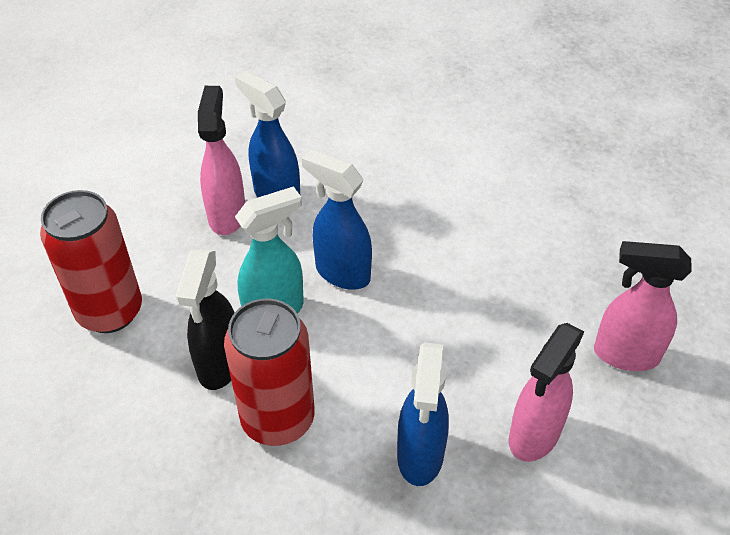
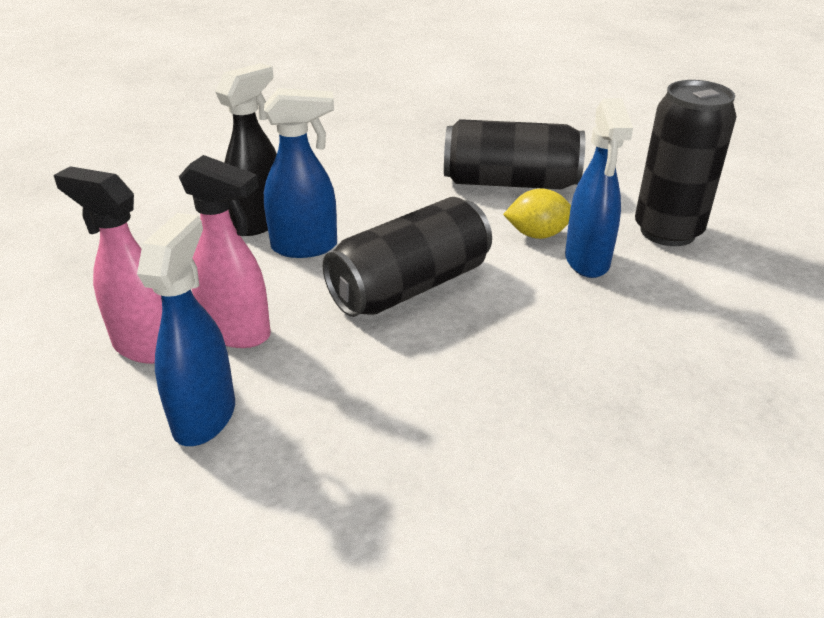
black can: 0 -> 3
pink spray bottle: 3 -> 2
red can: 2 -> 0
turquoise spray bottle: 1 -> 0
yellow lemon: 0 -> 1

